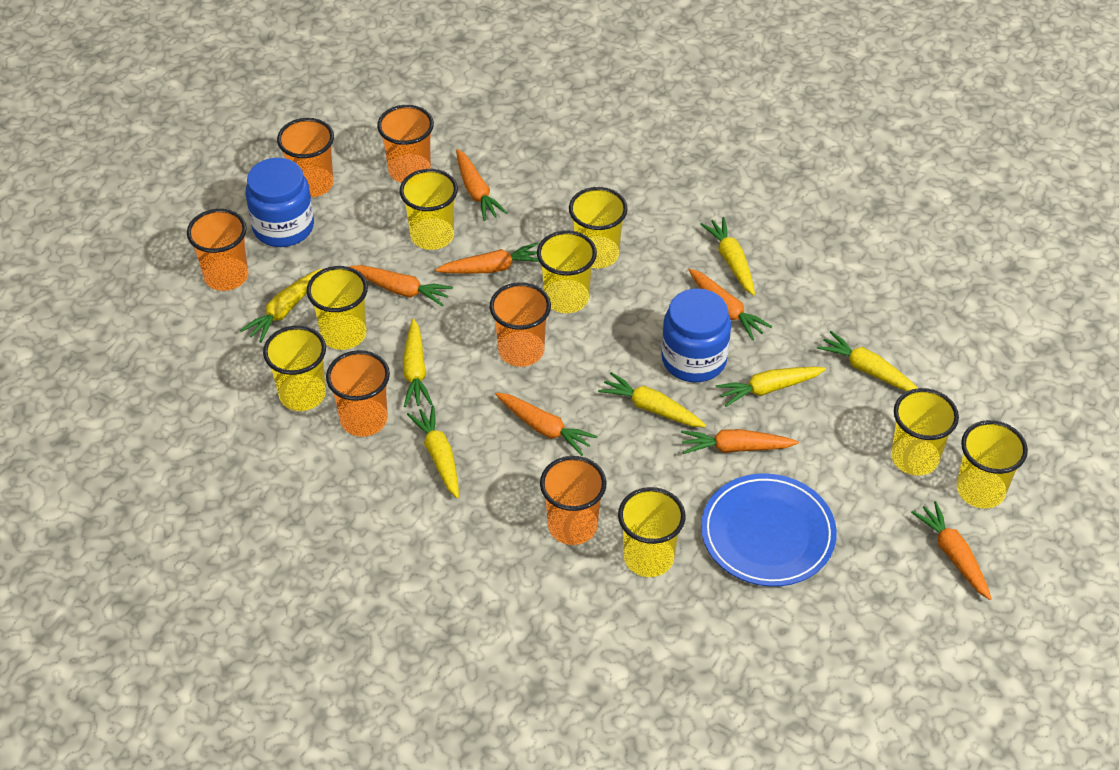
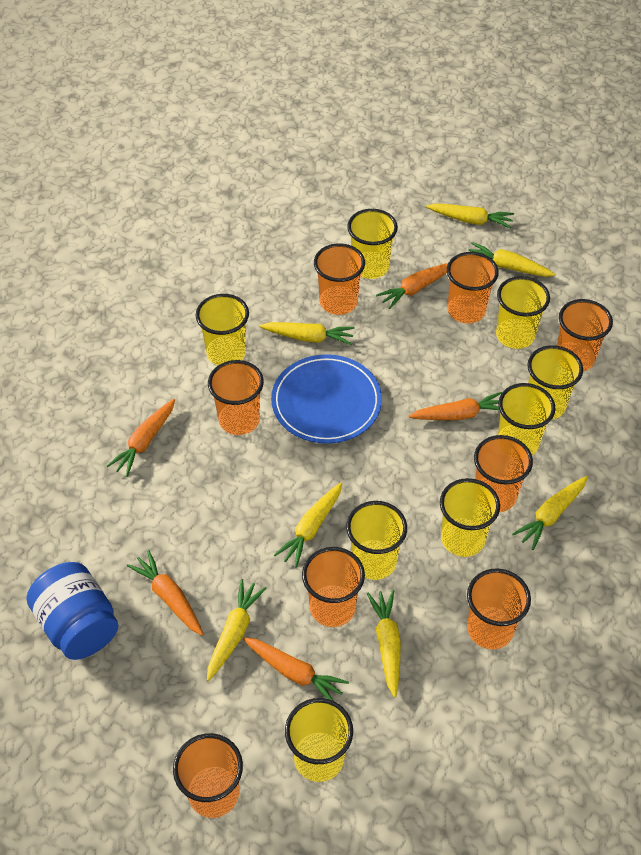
blue jar: 2 -> 1
orange carrot: 7 -> 5
orange cup: 6 -> 8

